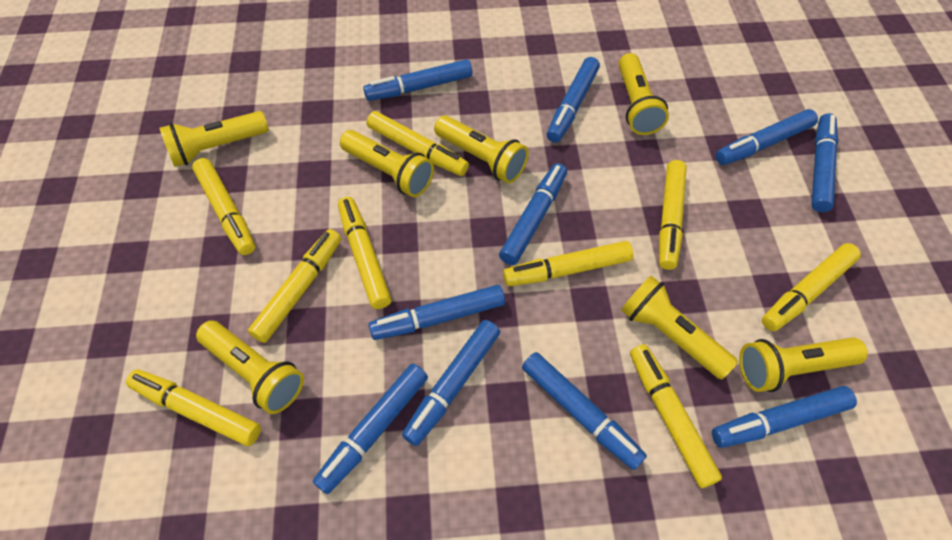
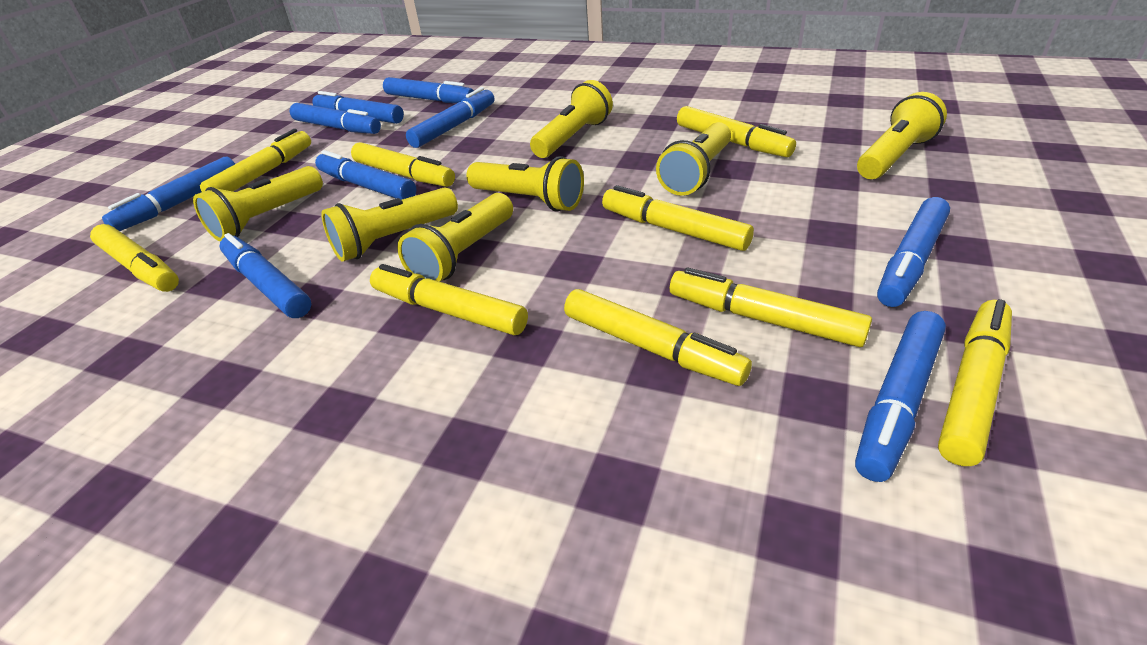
blue marker: 10 -> 9

